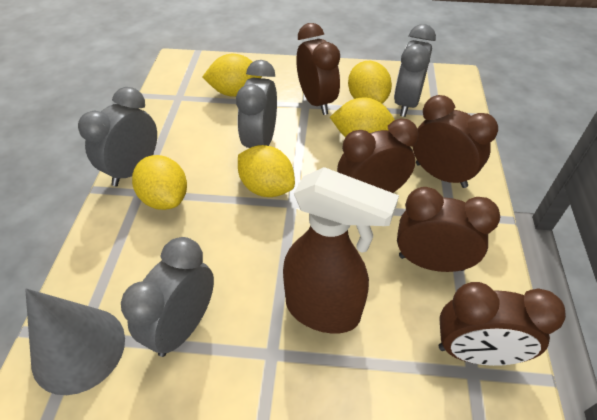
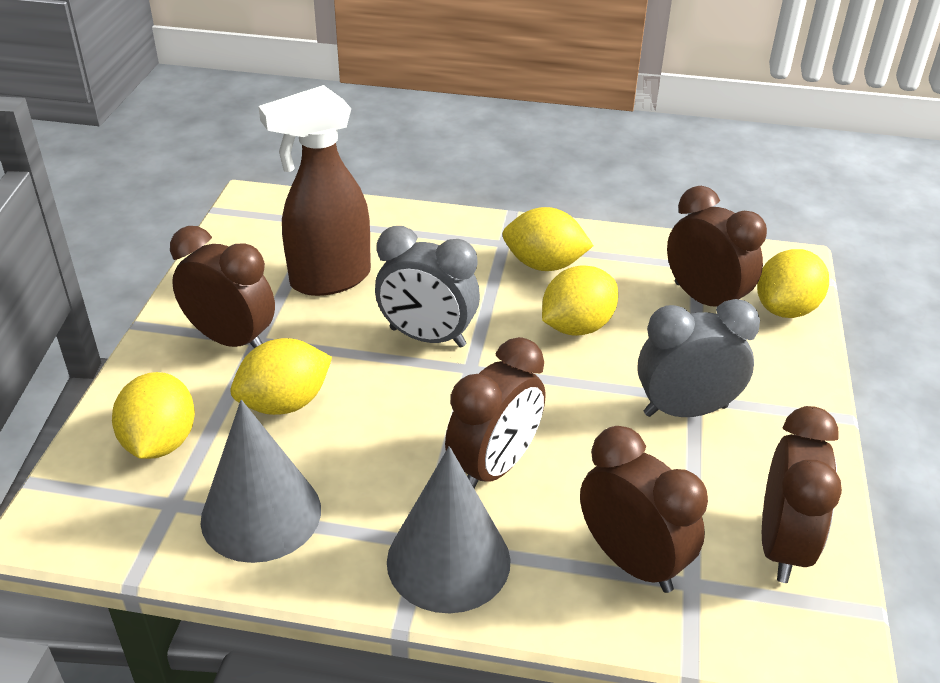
grey clock: 4 -> 2
grey cone: 1 -> 2

